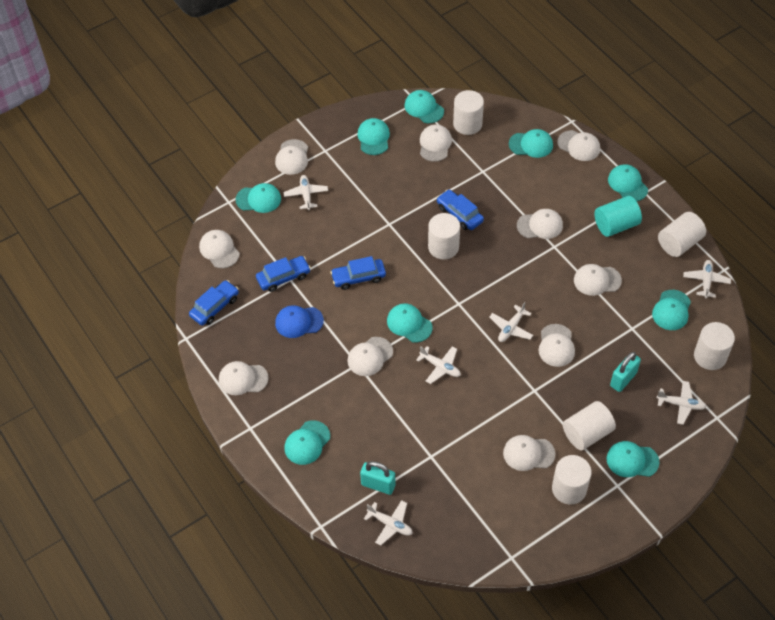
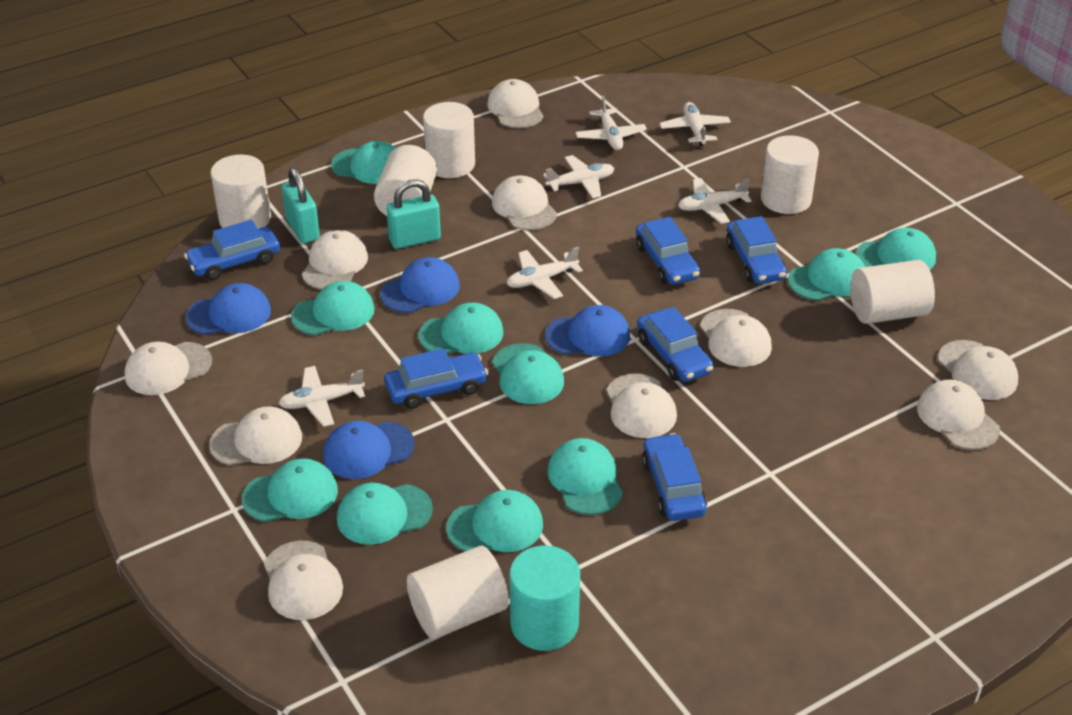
blue cap: 1 -> 4
blue car: 4 -> 6
turquoise cap: 9 -> 10

